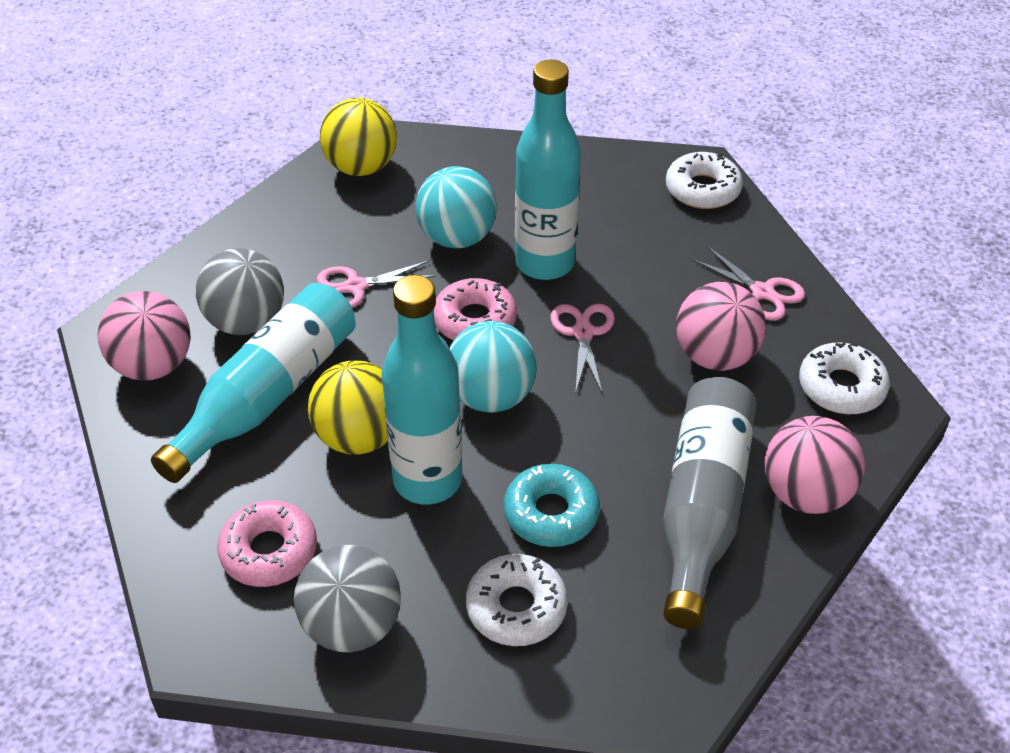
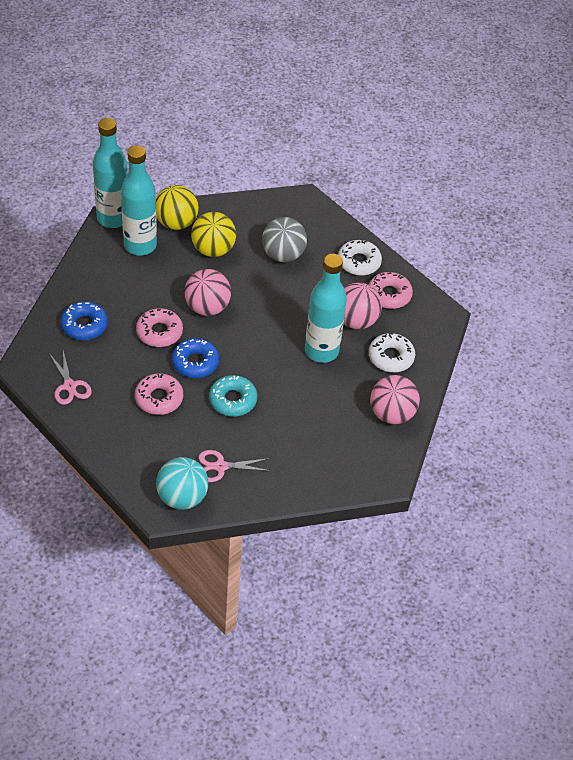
blue donut: 0 -> 2
grey ball: 2 -> 1
grey bottle: 1 -> 0
pink donut: 2 -> 3
pink scissors: 3 -> 2
turquoise ball: 2 -> 1
white donut: 3 -> 2

